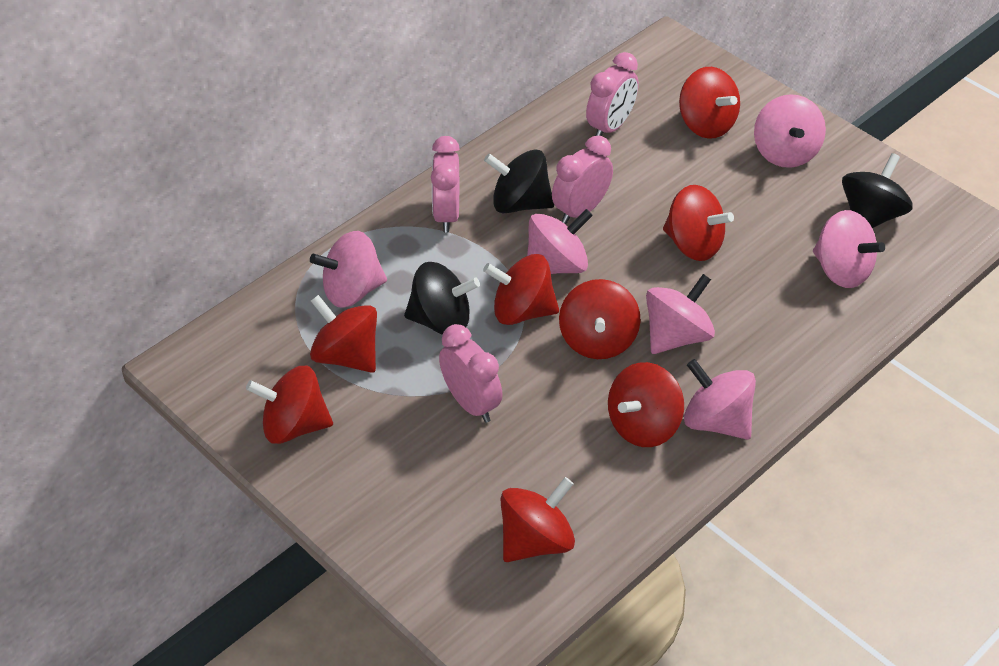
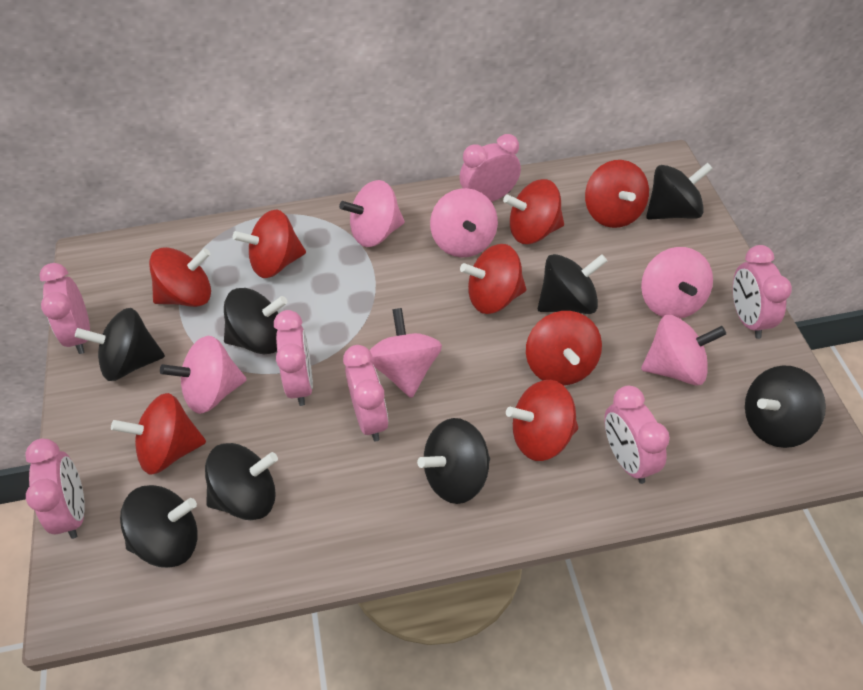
black spinning top: 3 -> 8
pink clock: 4 -> 7

